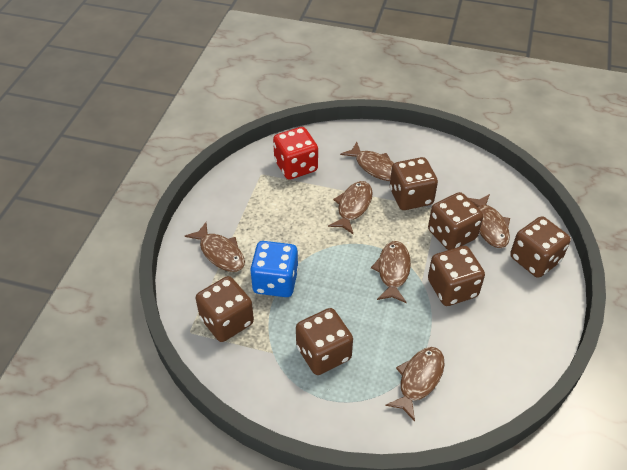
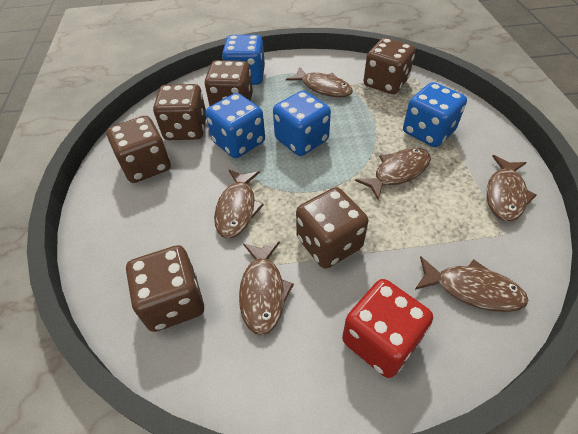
blue dice: 1 -> 4

